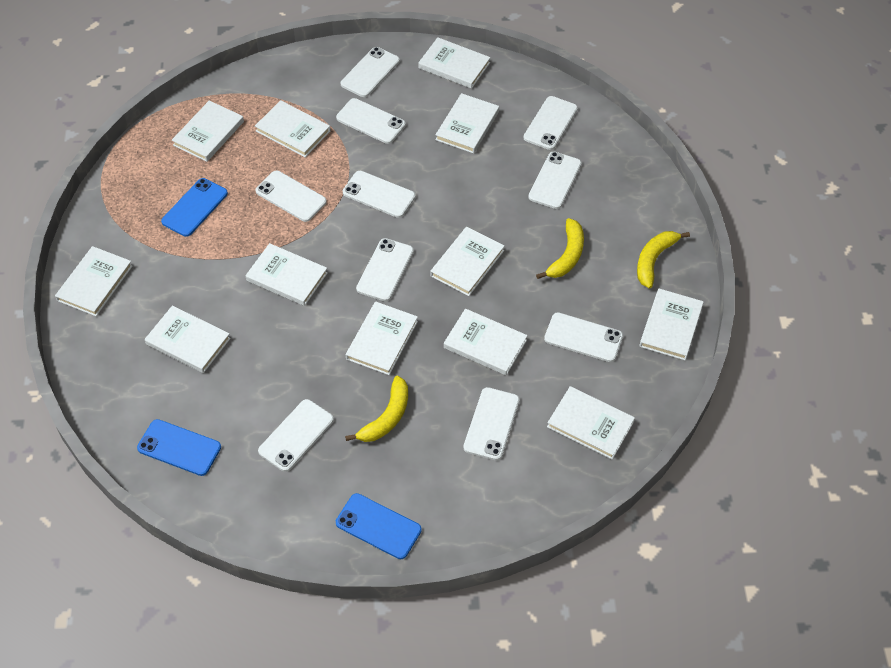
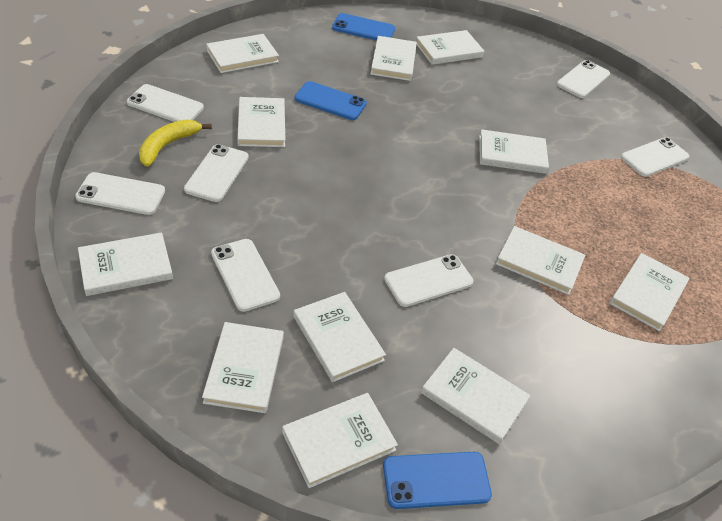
white phone: 10 -> 7
yellow banana: 3 -> 1

